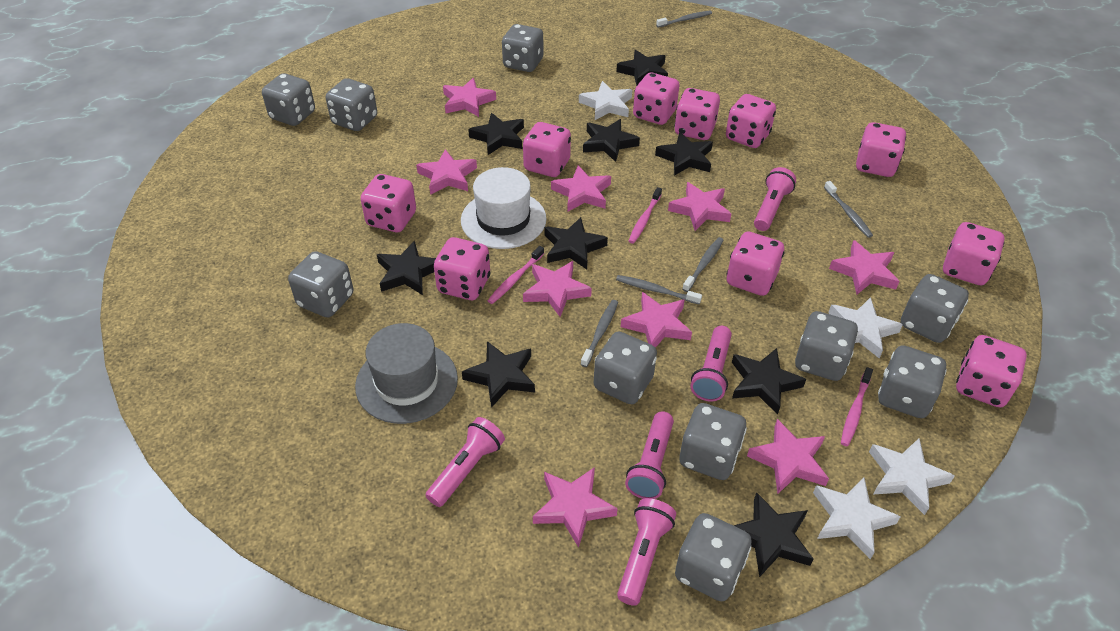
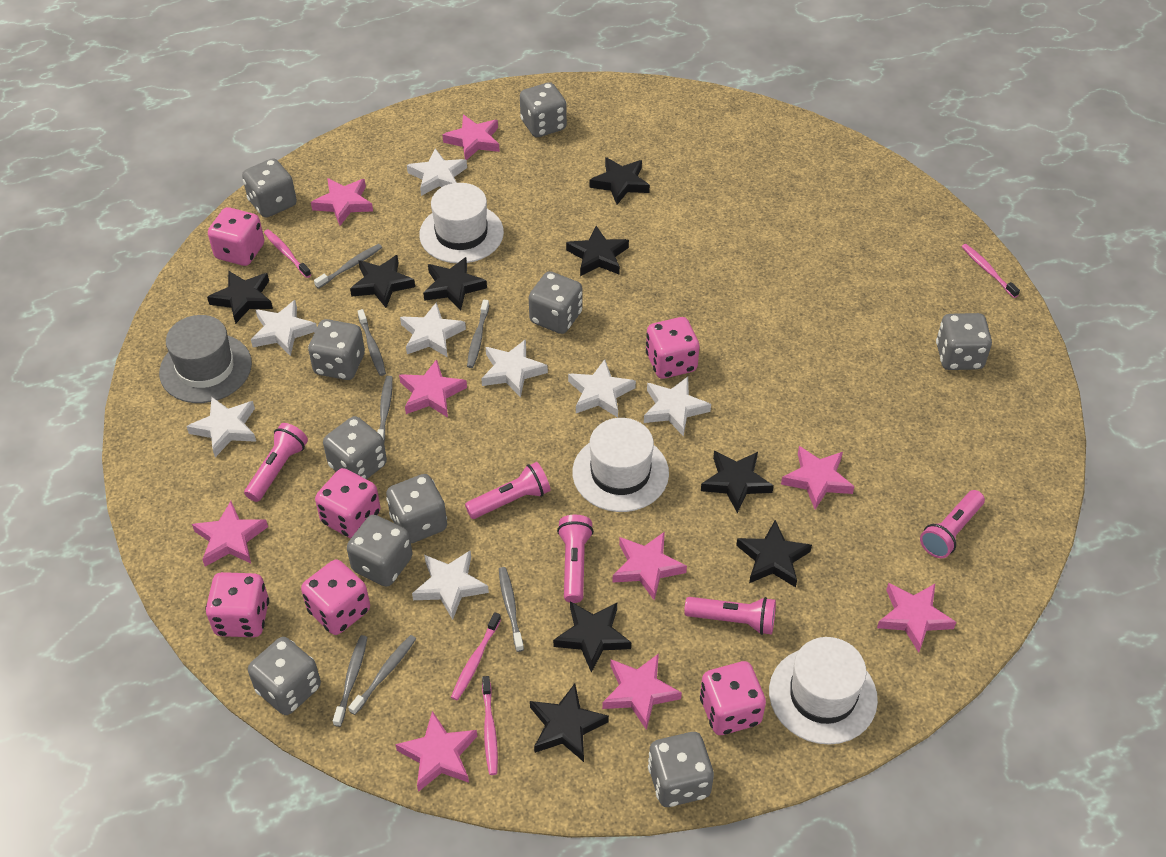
grey toothbrush: 5 -> 7
pink dice: 10 -> 6
pink toothbrush: 3 -> 4
white hat: 1 -> 3
white star: 4 -> 8

